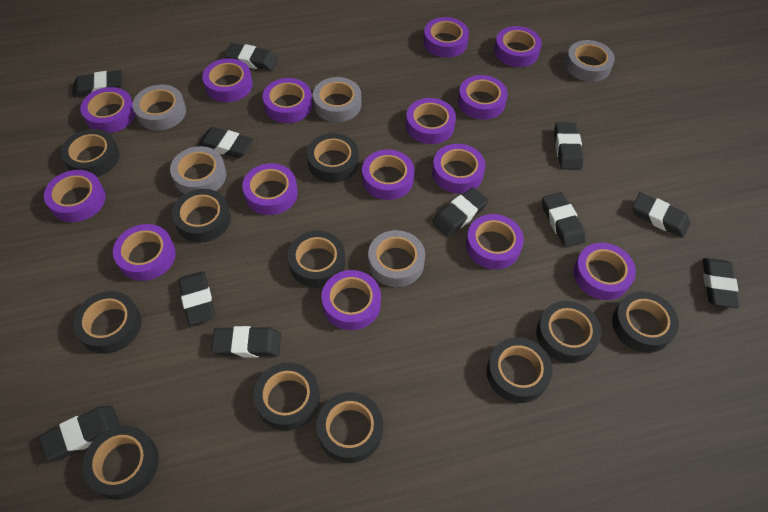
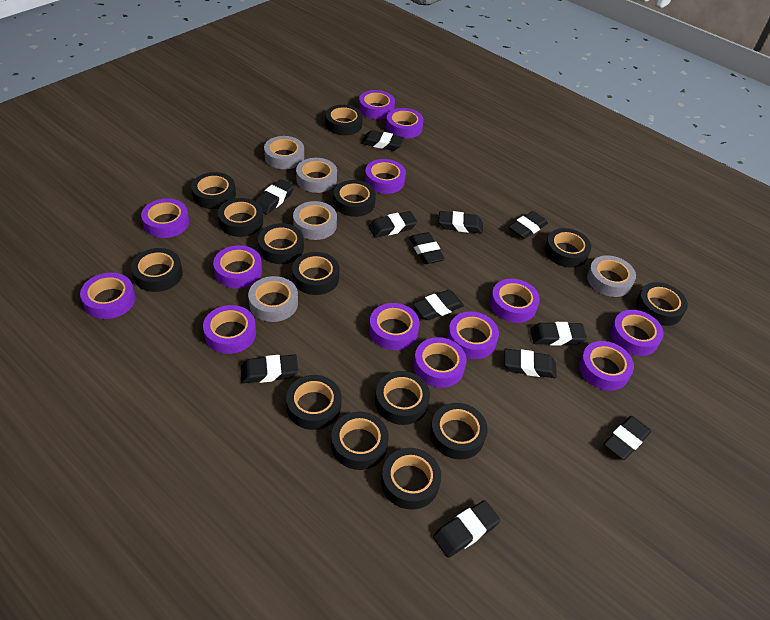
black eraser: 11 -> 12
black tape: 11 -> 14
purple tape: 15 -> 13

